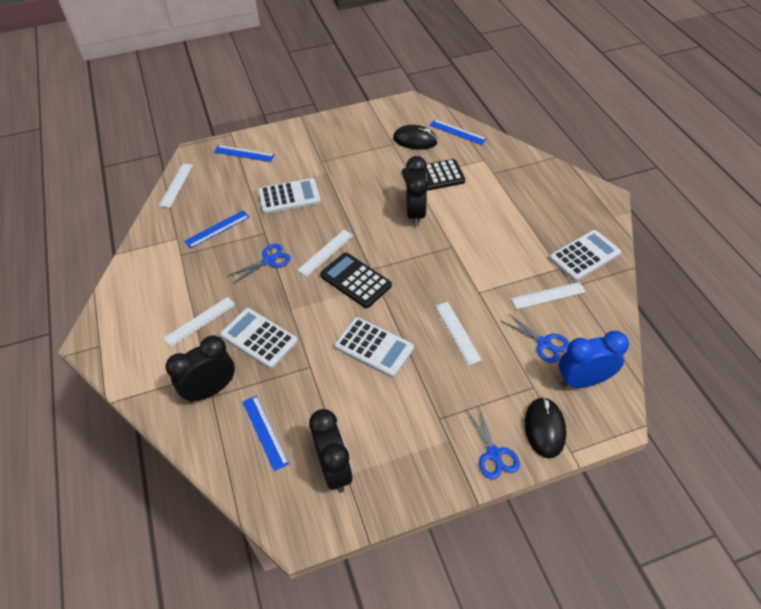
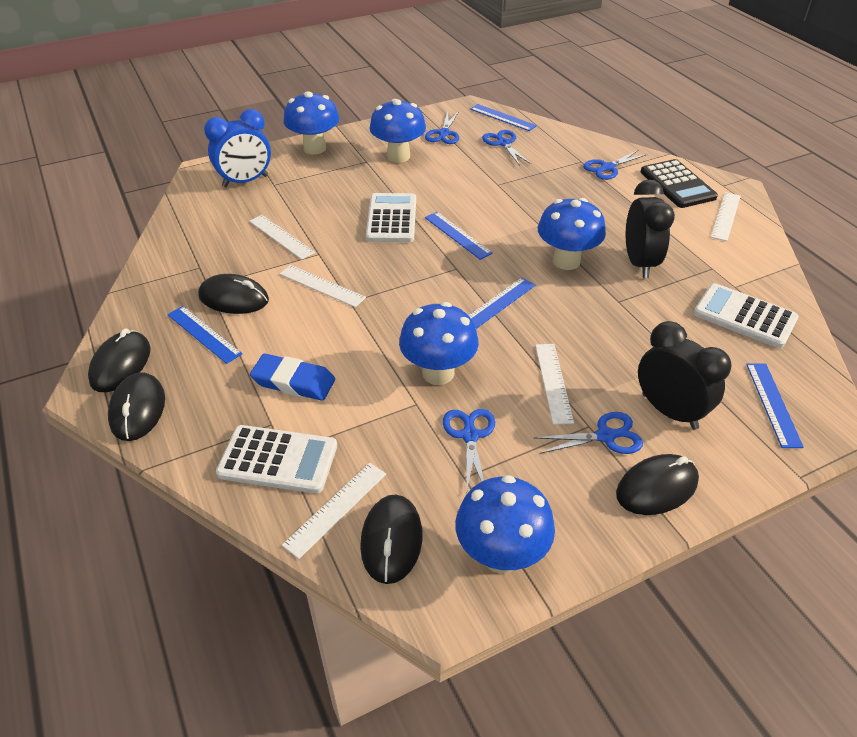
black calculator: 2 -> 1
black clock: 3 -> 2
black mouse: 2 -> 5
blue eraser: 0 -> 1
blue mushroom: 0 -> 5
blue ruler: 4 -> 5
blue scissors: 3 -> 5
white calculator: 4 -> 3

